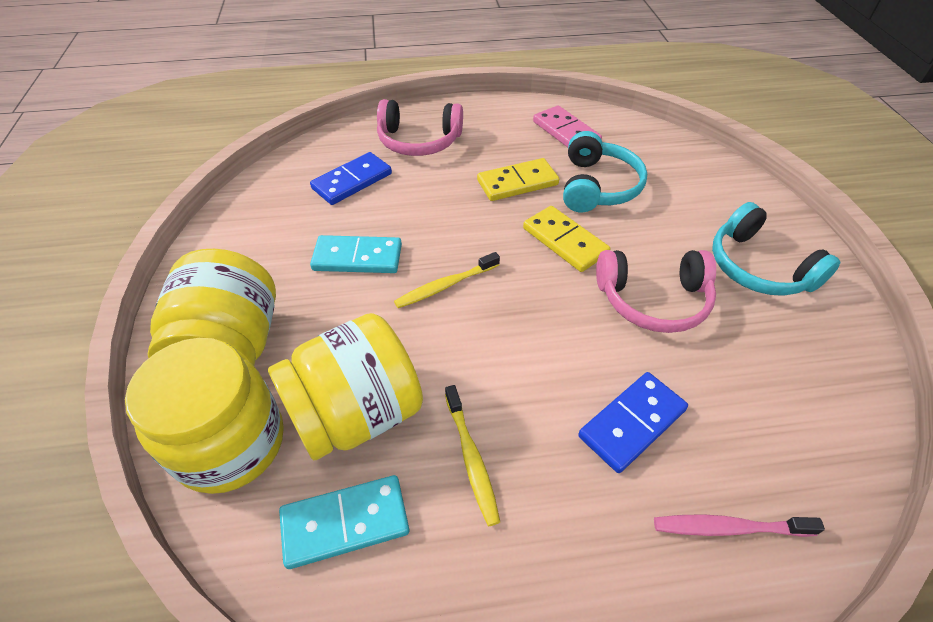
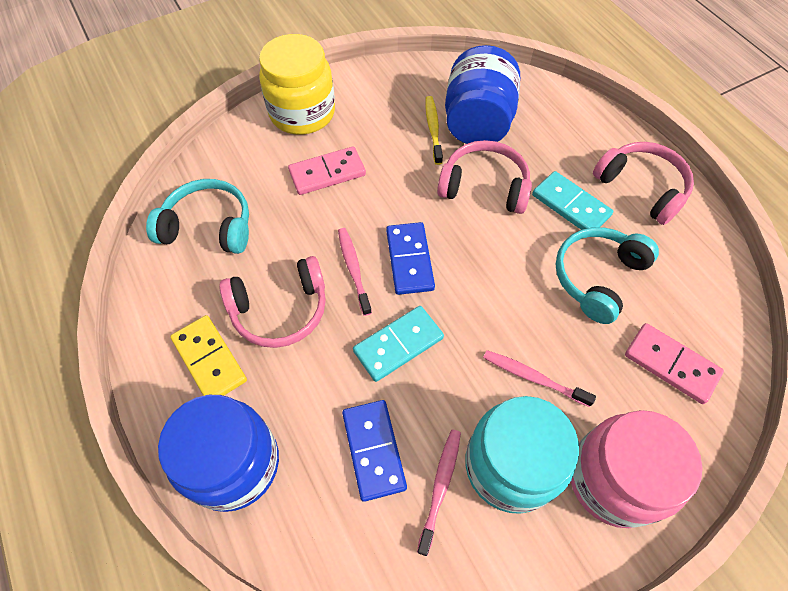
blue jar: 0 -> 2
pink domino: 1 -> 2
pink headphones: 2 -> 3
pink jar: 0 -> 1
pink toothbrush: 1 -> 3
turquoise jar: 0 -> 1
yellow domino: 2 -> 1
yellow jar: 3 -> 1
yellow toothbrush: 2 -> 1

